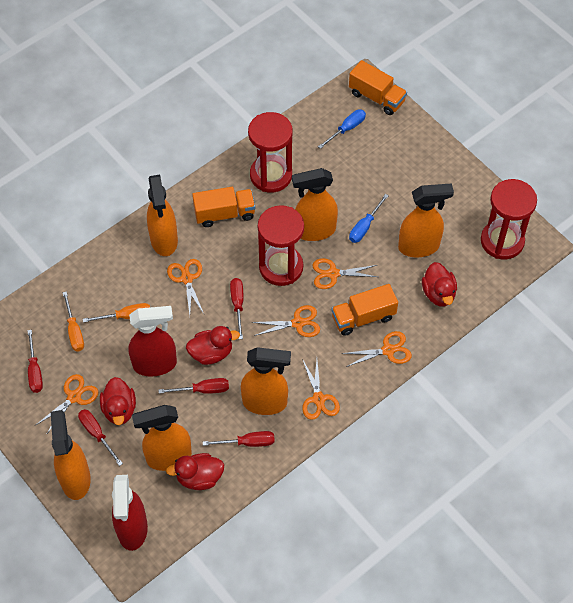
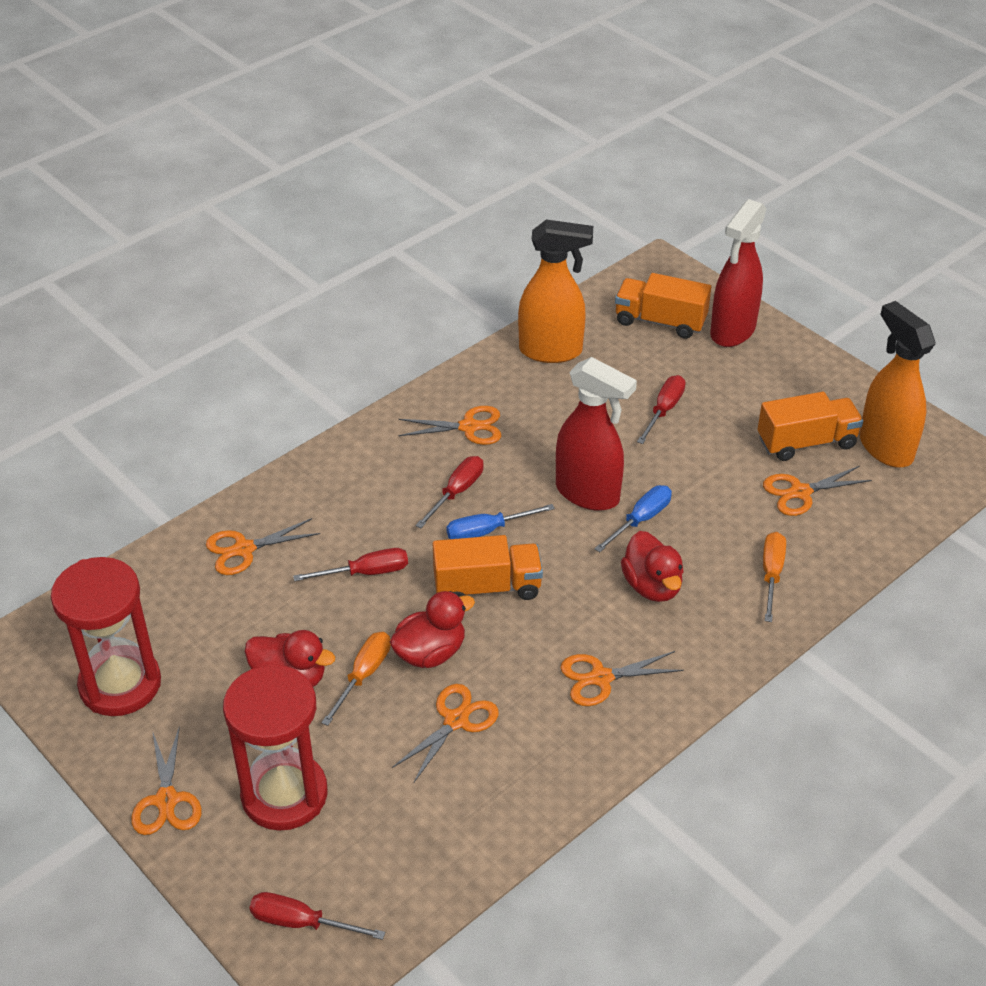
orange spray bottle: 6 -> 2
red duck: 4 -> 3
red hourglass: 3 -> 2
red screwdriver: 5 -> 4

